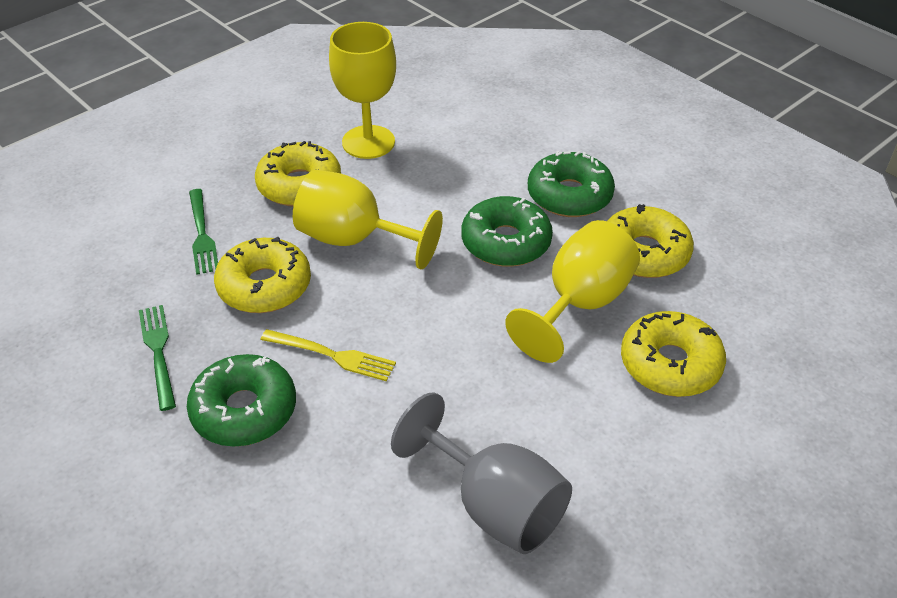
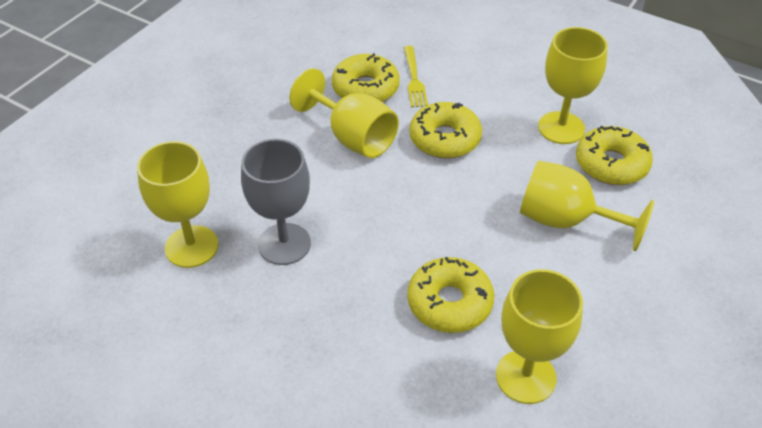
green donut: 3 -> 0
green fork: 2 -> 0
yellow goblet: 3 -> 5

